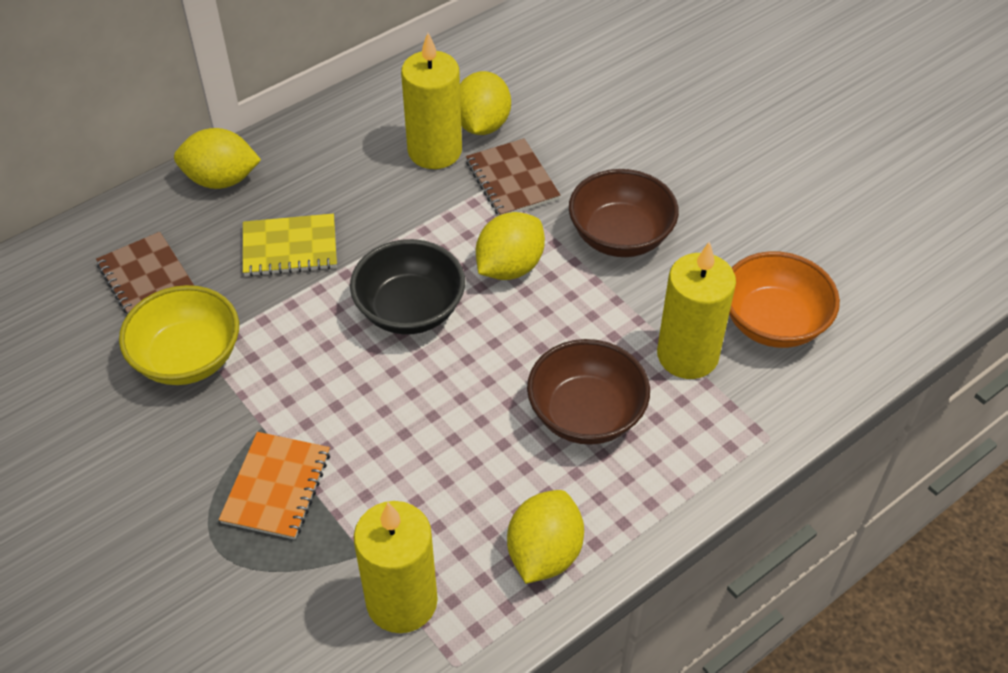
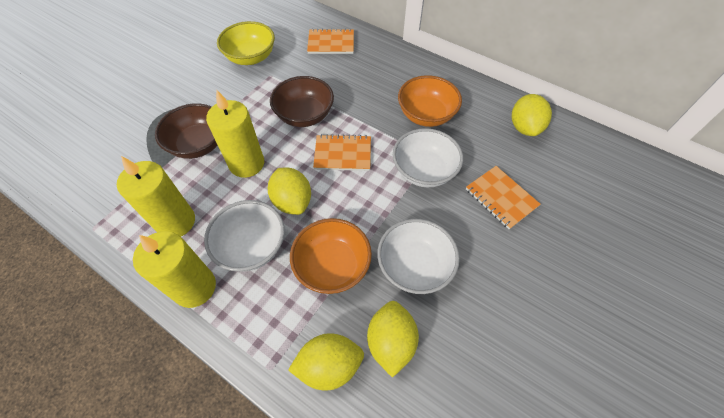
black bowl: 1 -> 0
brown notebook: 2 -> 0
orange bowl: 1 -> 2
orange notebook: 1 -> 3
white bowl: 0 -> 3
yellow notebook: 1 -> 0

